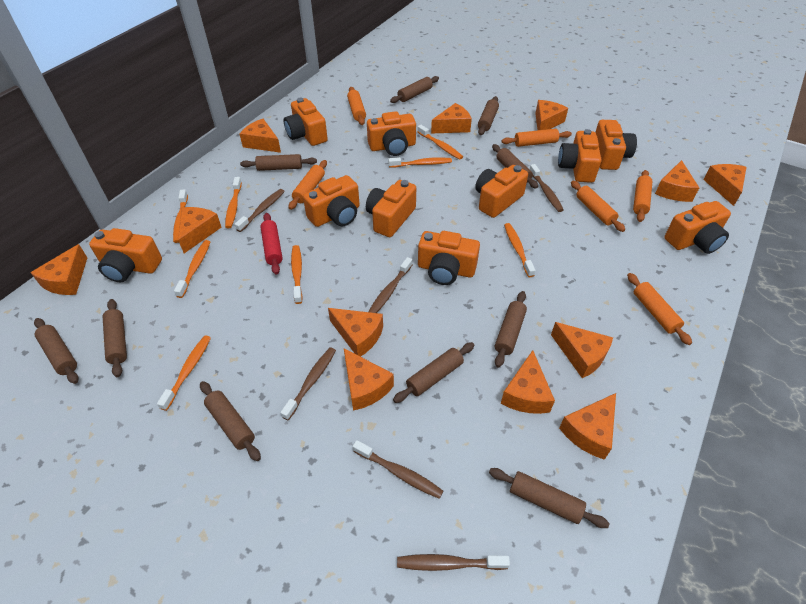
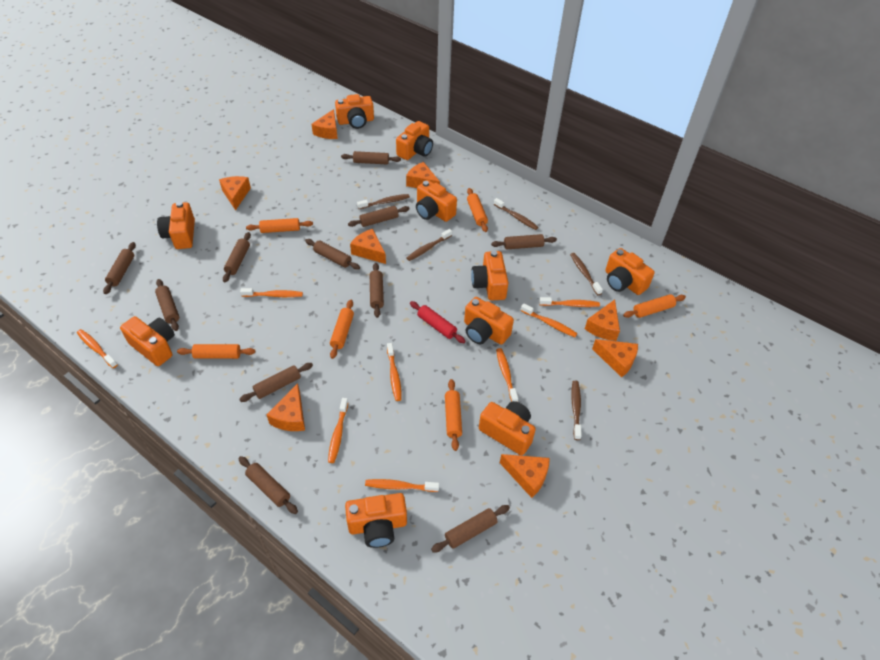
brown rolling pin: 10 -> 11
brown toothbrush: 6 -> 5
orange cheese: 12 -> 8

